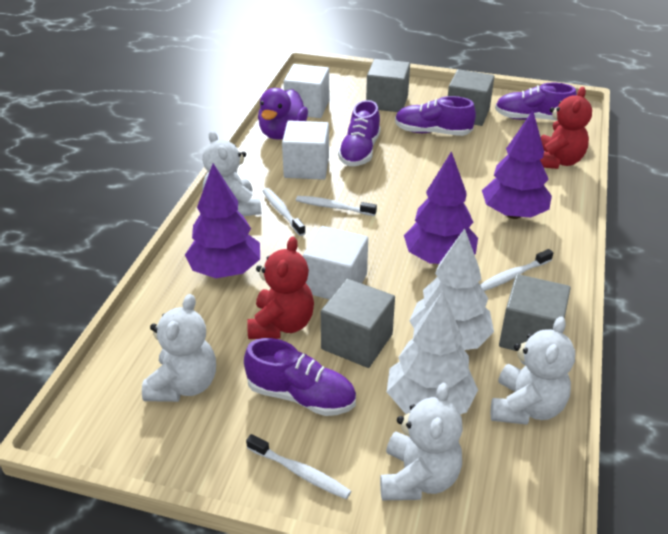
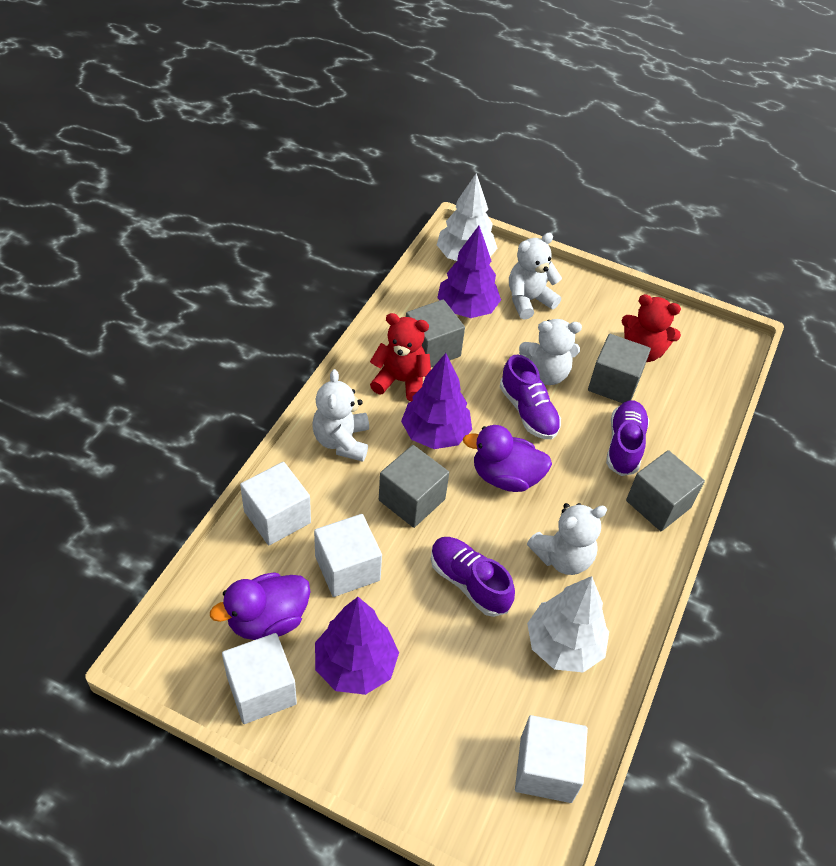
purple duck: 1 -> 2
purple shoe: 4 -> 3
white cube: 3 -> 4
white toothbrush: 4 -> 0

